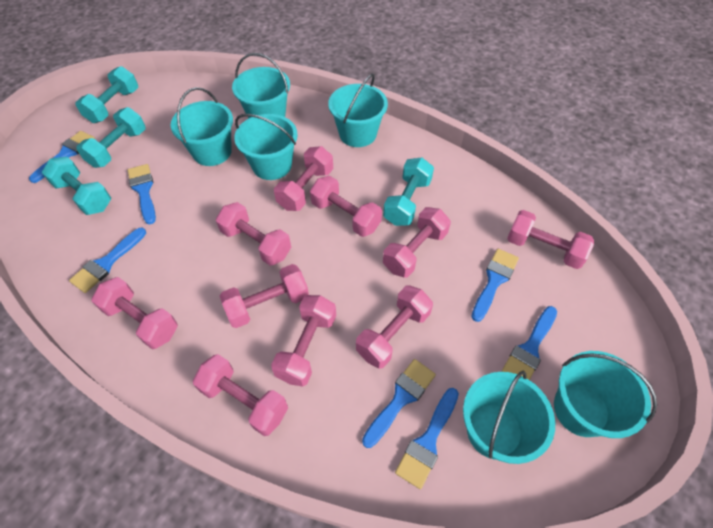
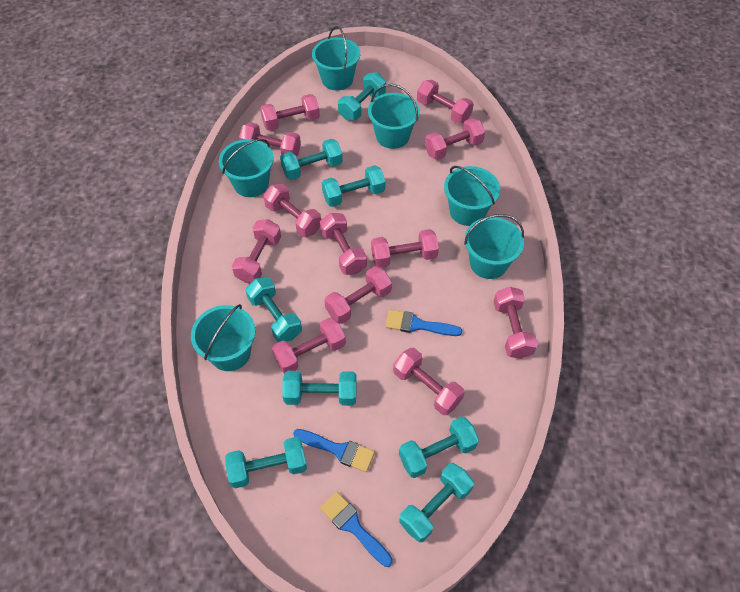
blue brush: 7 -> 3
pink dumbbell: 10 -> 12
turquoise dumbbell: 4 -> 8

